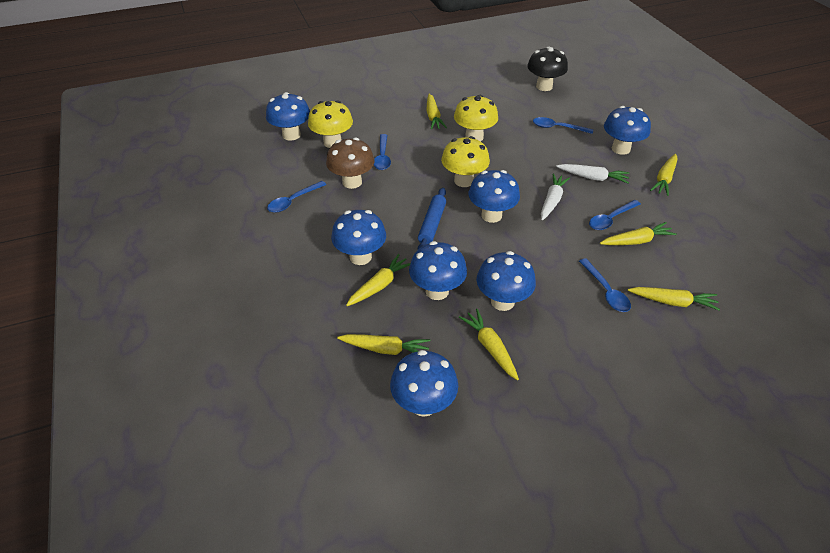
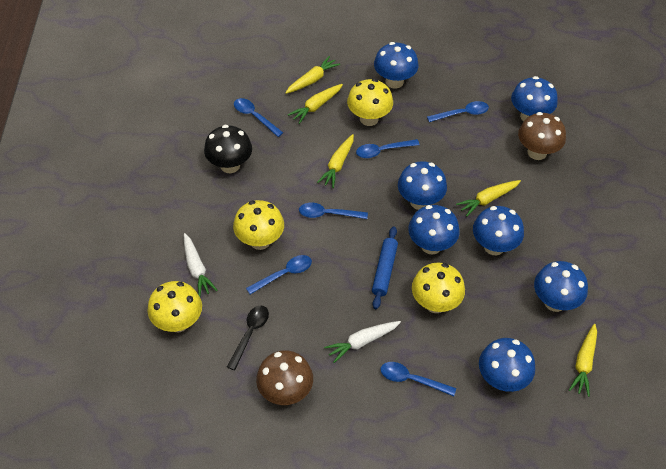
black spoon: 0 -> 1
blue spoon: 5 -> 6
brown mushroom: 1 -> 2
yellow carrot: 7 -> 5
yellow mushroom: 3 -> 4

